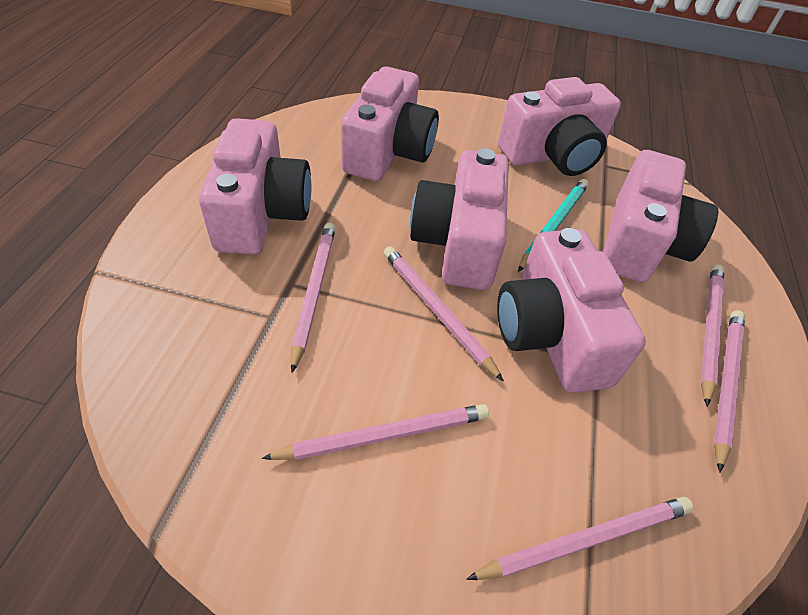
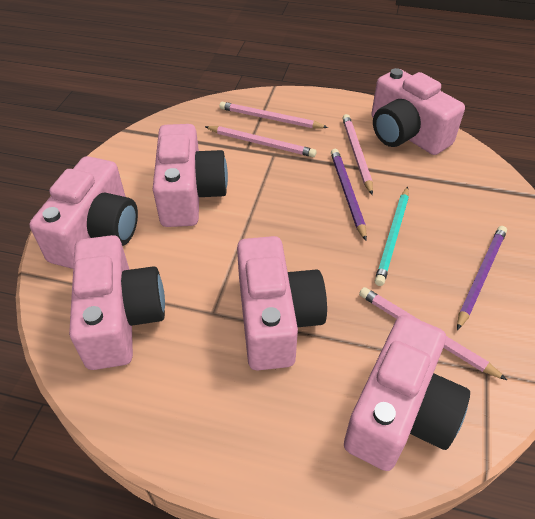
pink pencil: 6 -> 4
purple pencil: 0 -> 2

